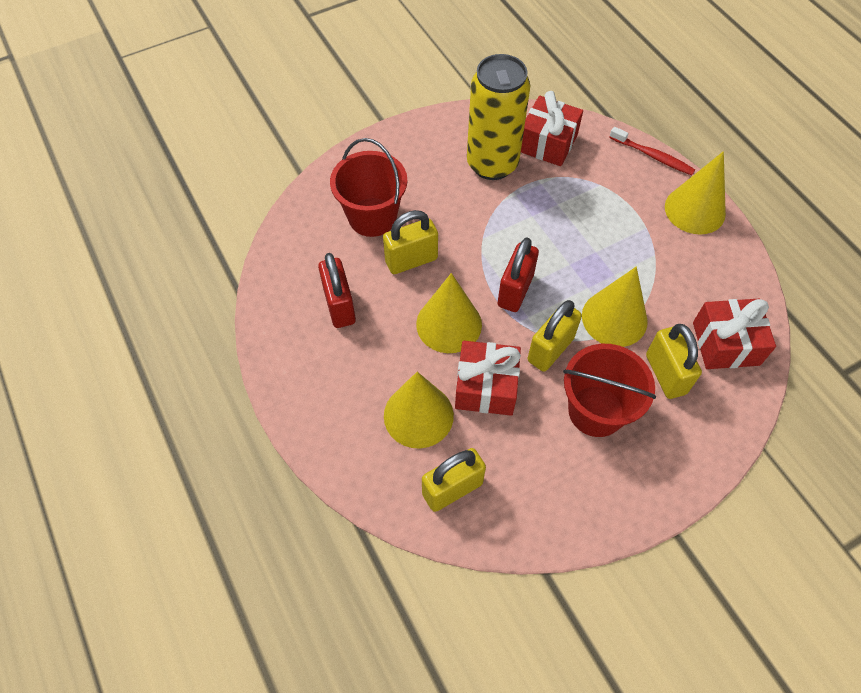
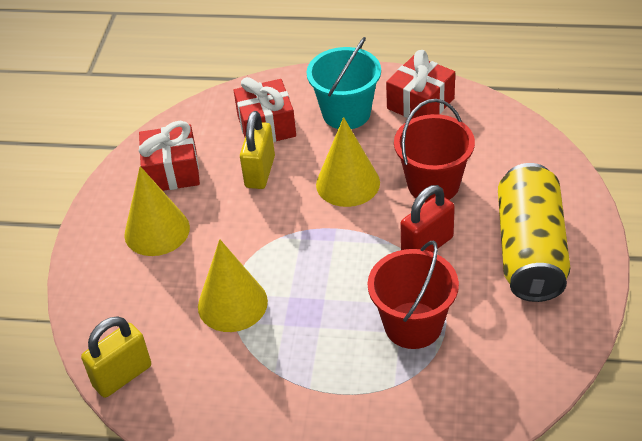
red padlock: 2 -> 1
red toothbrush: 1 -> 0
turquoise bucket: 0 -> 1
yellow cone: 4 -> 3
yellow padlock: 4 -> 2

